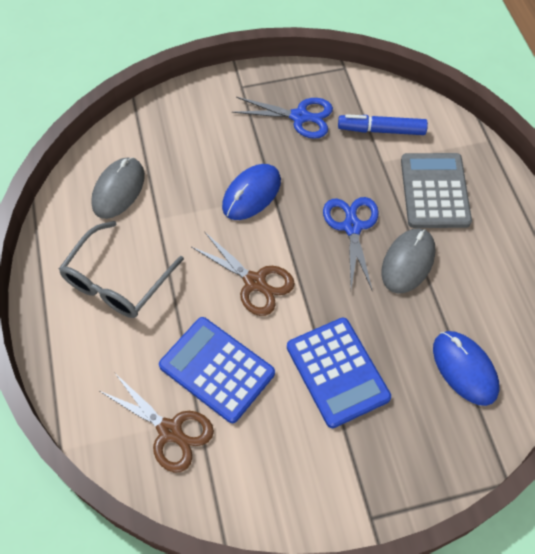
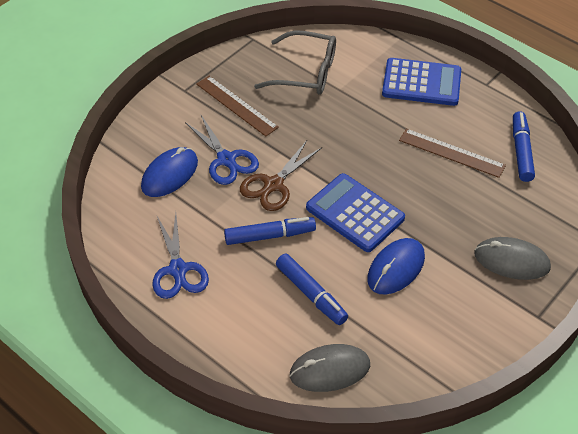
blue marker: 1 -> 3
brown ruler: 0 -> 2
brown scissors: 2 -> 1
grey calculator: 1 -> 0

